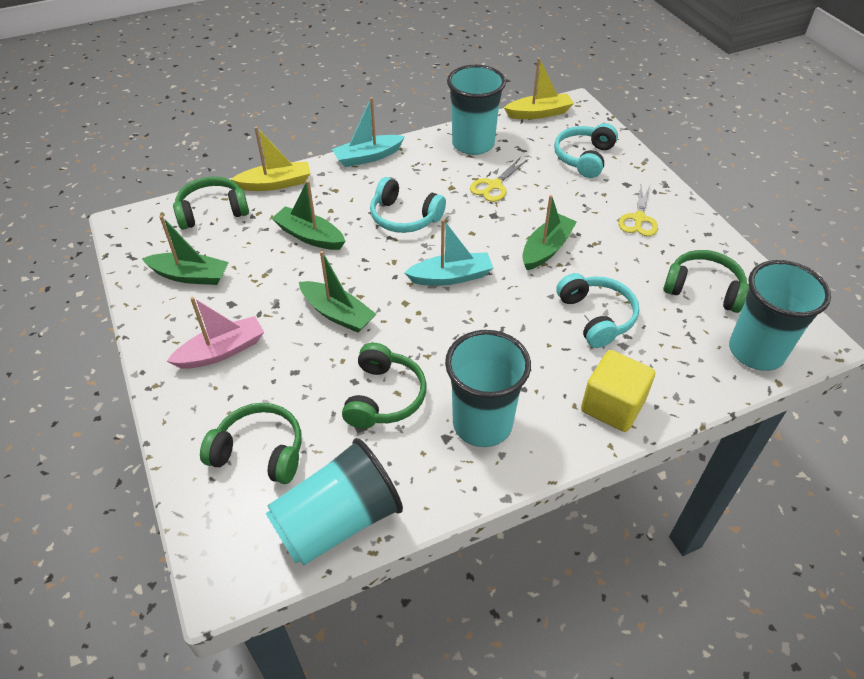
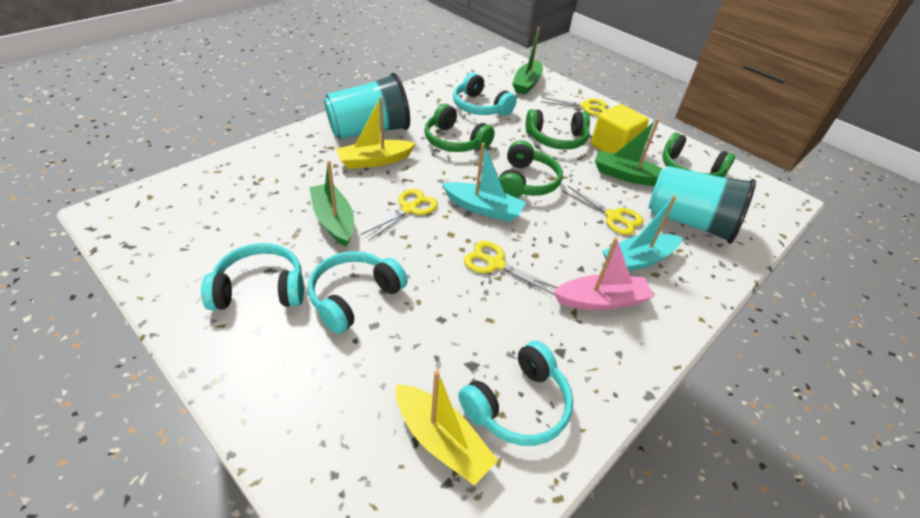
green boat: 4 -> 3
turquoise cup: 4 -> 2
turquoise headphones: 3 -> 4
yellow scissors: 2 -> 4

